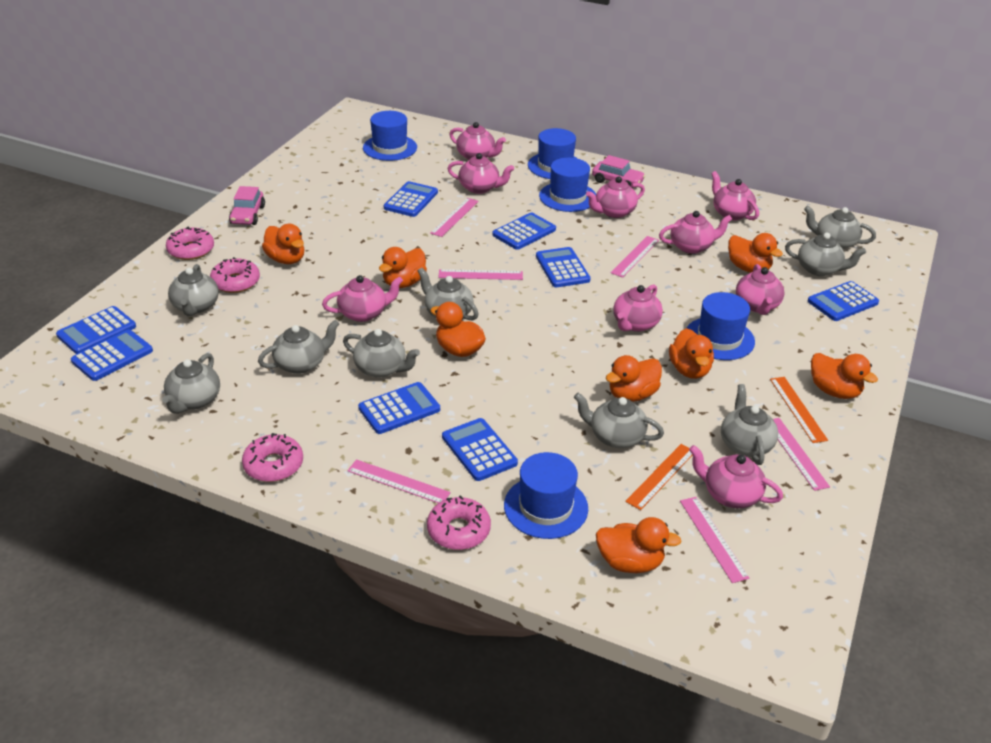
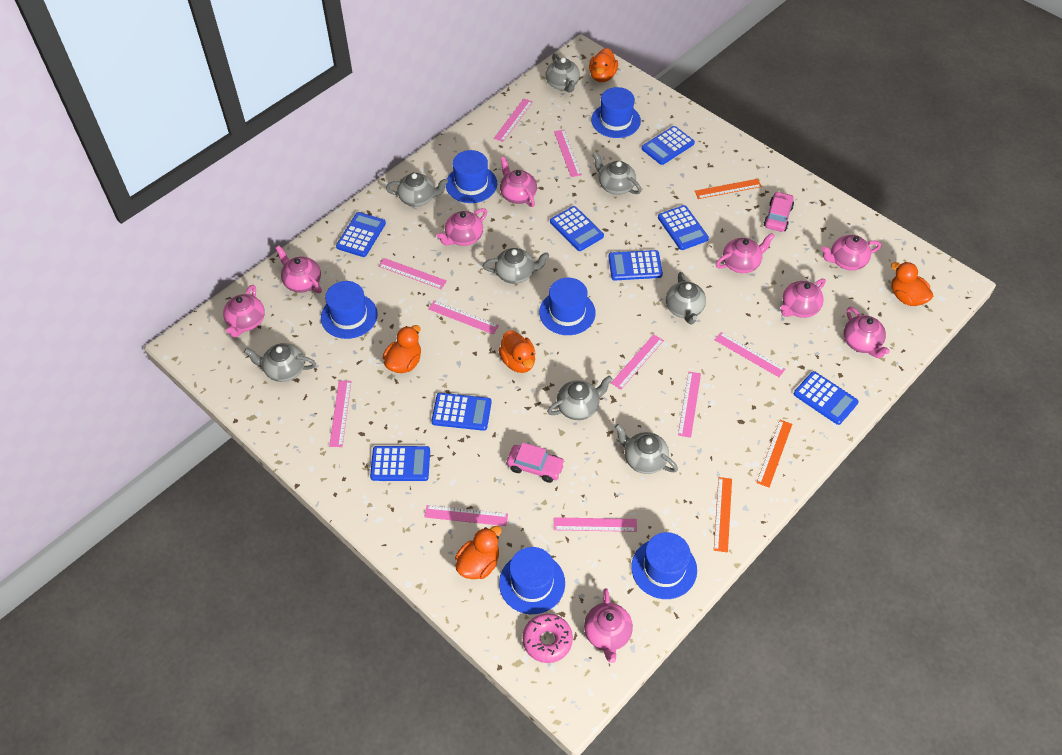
blue hat: 5 -> 6
grey teapot: 9 -> 8
orange duck: 8 -> 5
orange ruler: 2 -> 3
pink donut: 4 -> 1
pink ruler: 6 -> 10

